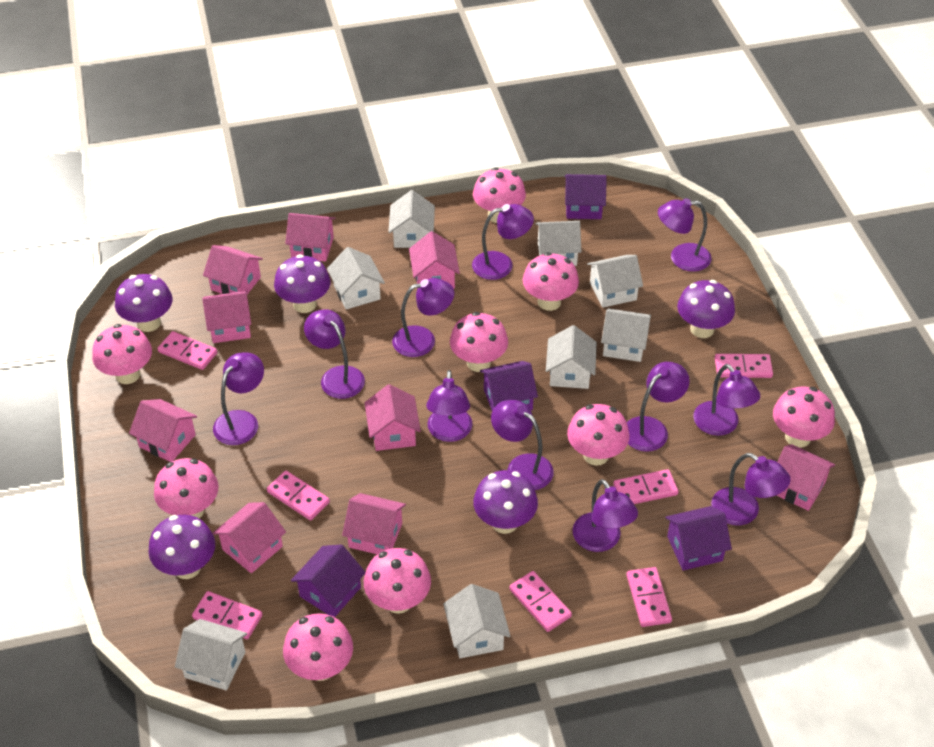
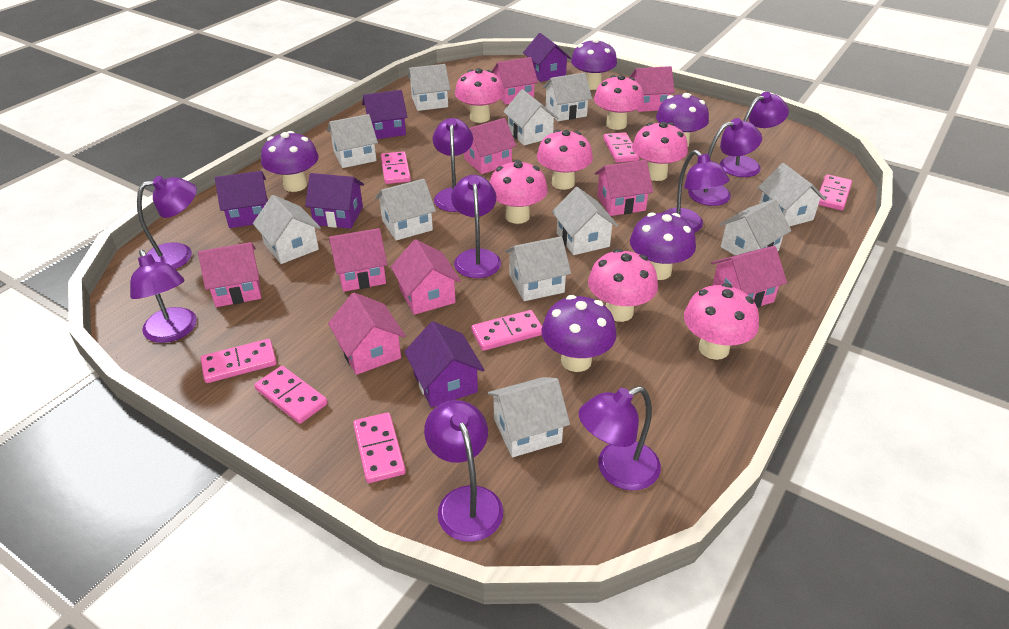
pink mushroom: 9 -> 7
purple house: 4 -> 5
purple lamp: 11 -> 9
white house: 8 -> 11

